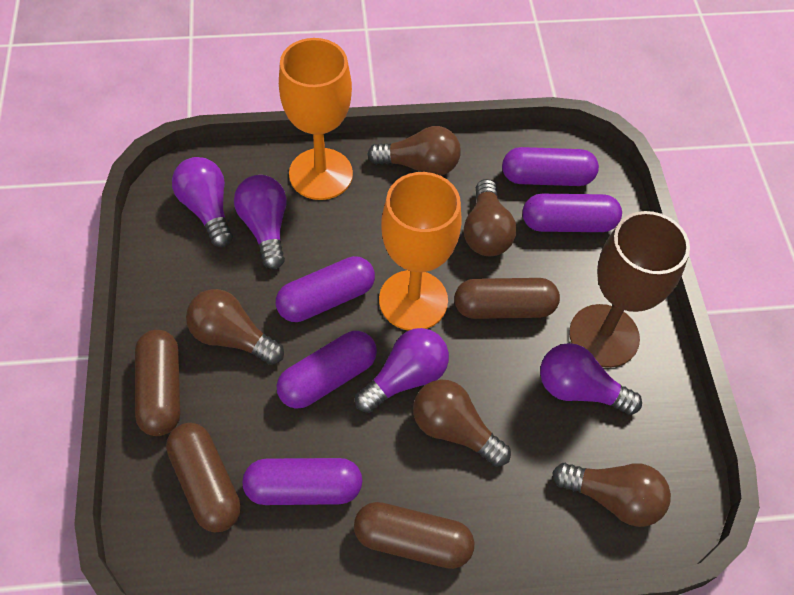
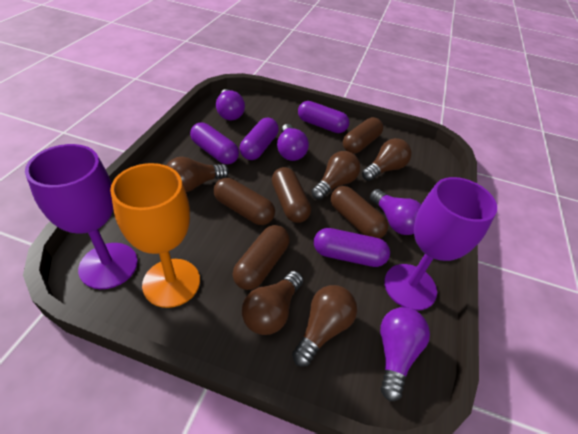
brown capsule: 4 -> 5
brown goblet: 1 -> 0
orange goblet: 2 -> 1
purple capsule: 5 -> 4
purple goblet: 0 -> 2

